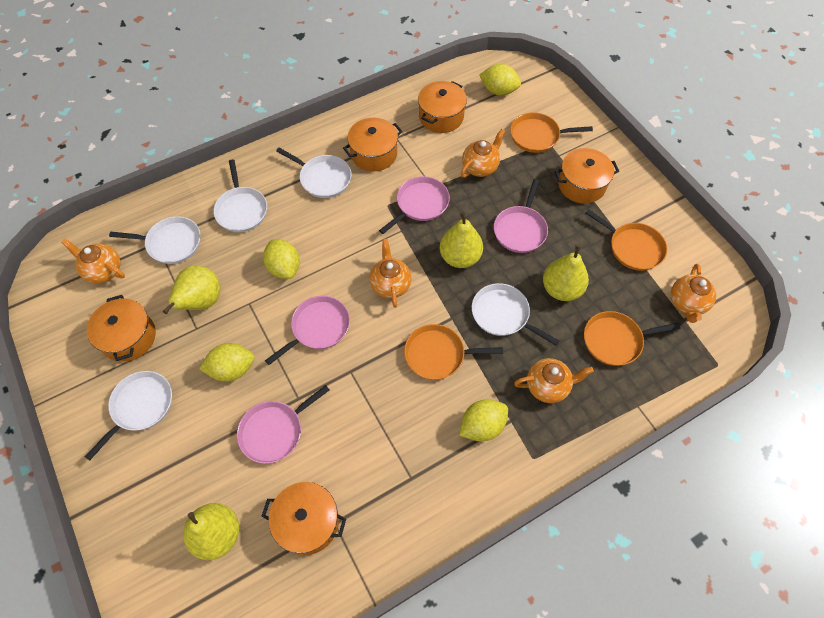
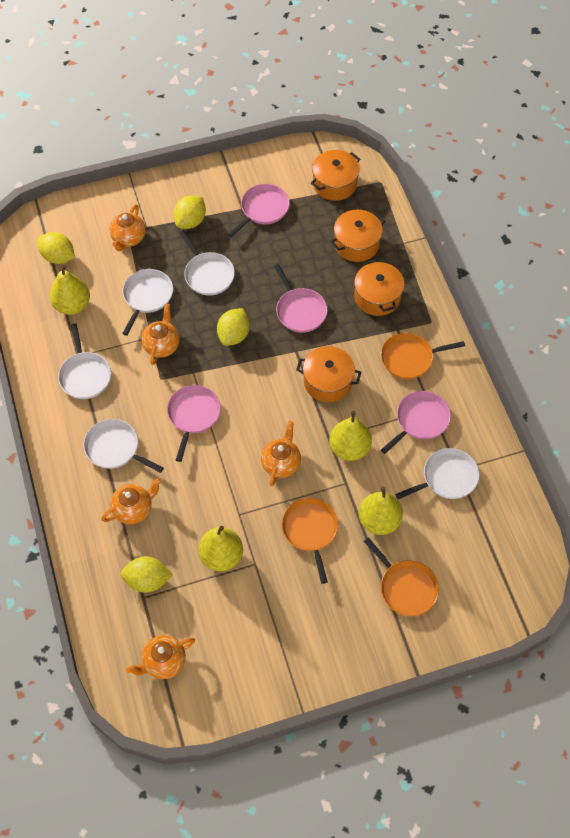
orange pan: 4 -> 3
orange pot: 5 -> 4

